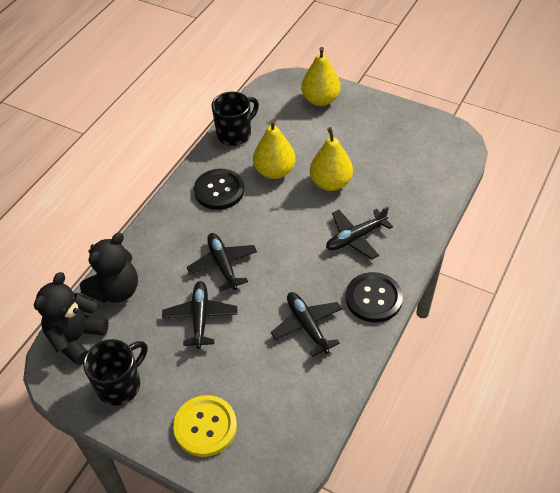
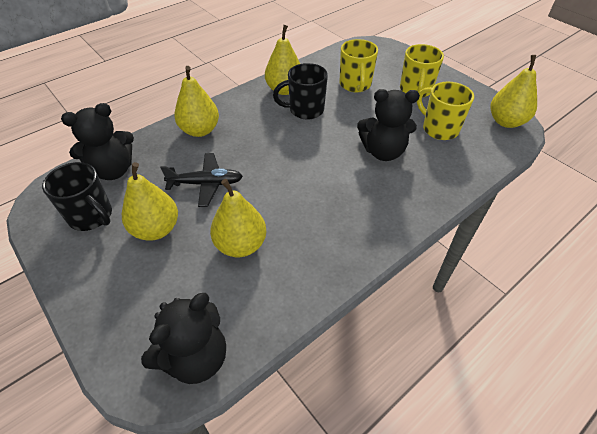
black button: 2 -> 0
black plane: 4 -> 1
black teddy bear: 2 -> 3
yellow button: 1 -> 0
yellow mug: 0 -> 3
yellow pear: 3 -> 5

